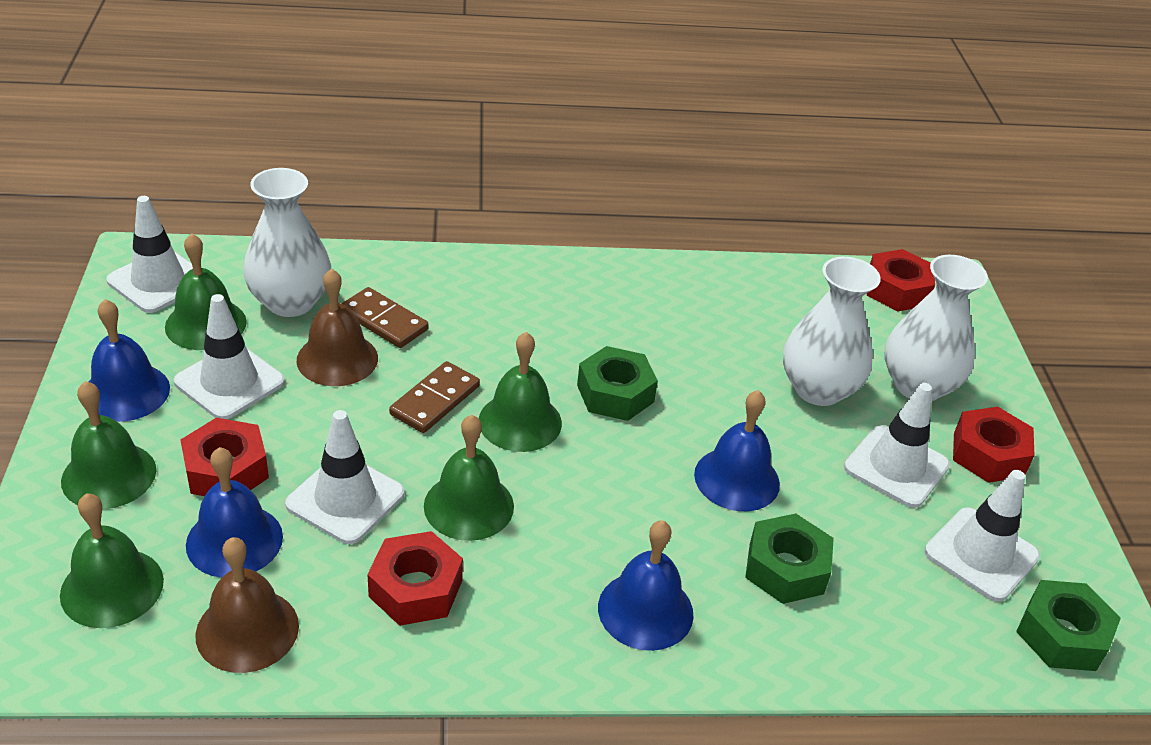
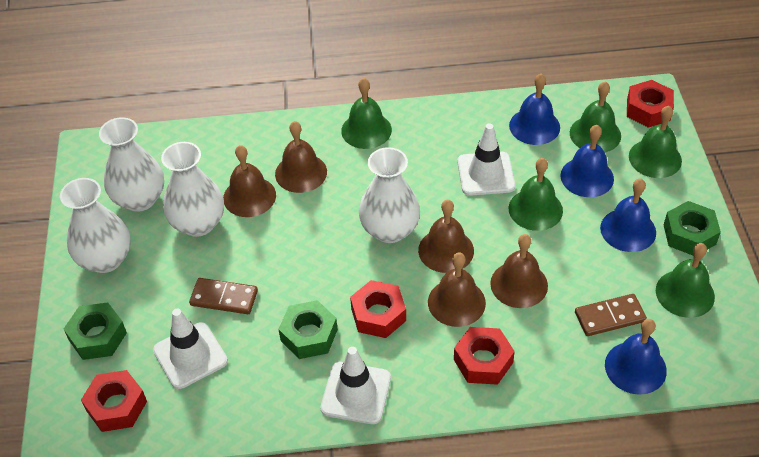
brown bell: 2 -> 5
white traffic cone: 5 -> 3
white vase: 3 -> 4

